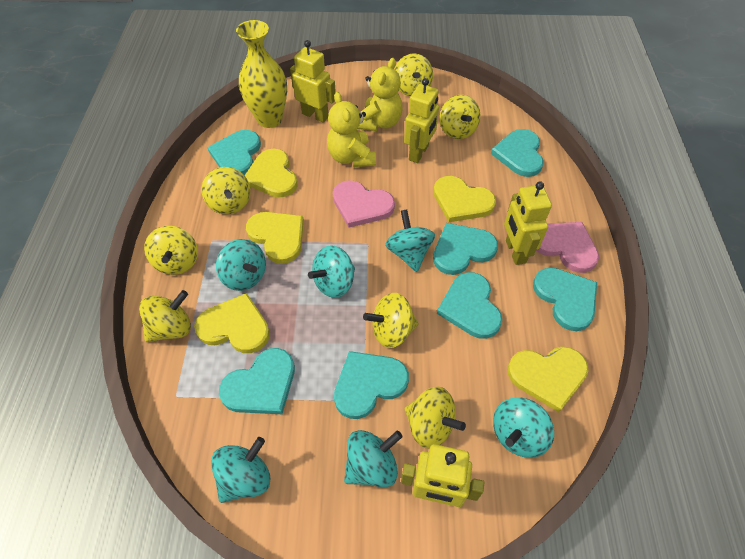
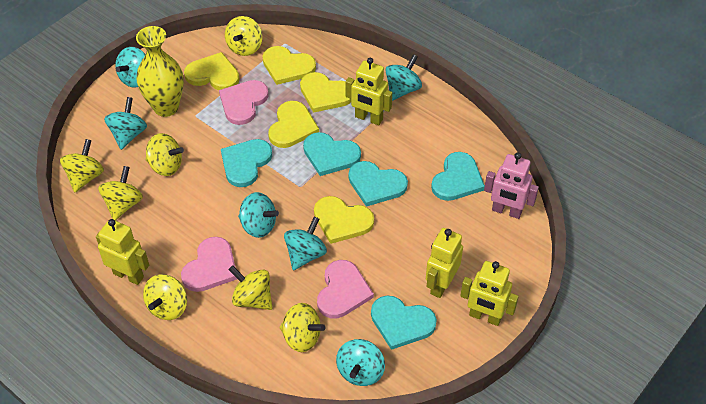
pink heart: 2 -> 3
pink robot: 0 -> 1
turquoise heart: 7 -> 5
yellow teddy bear: 2 -> 0

